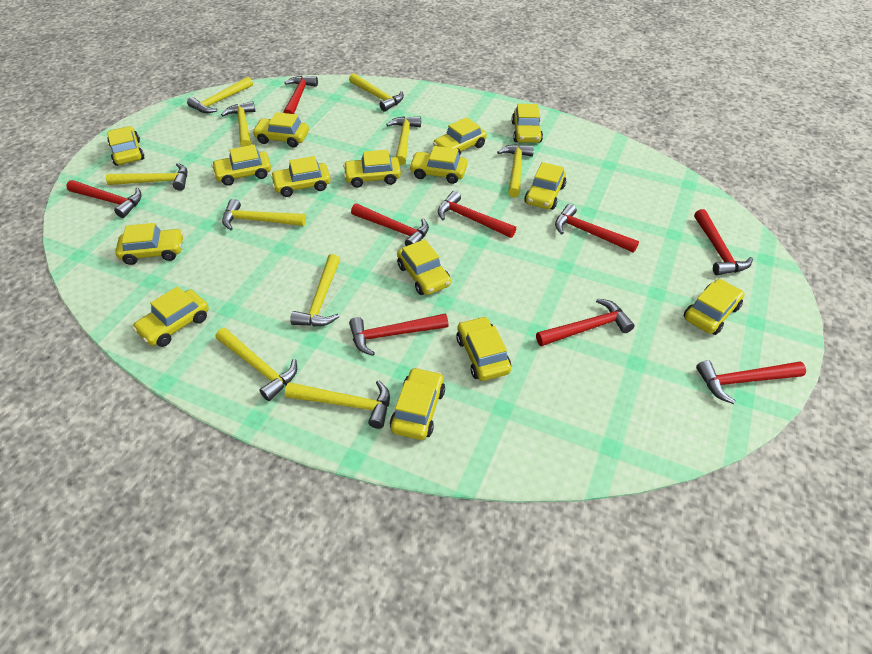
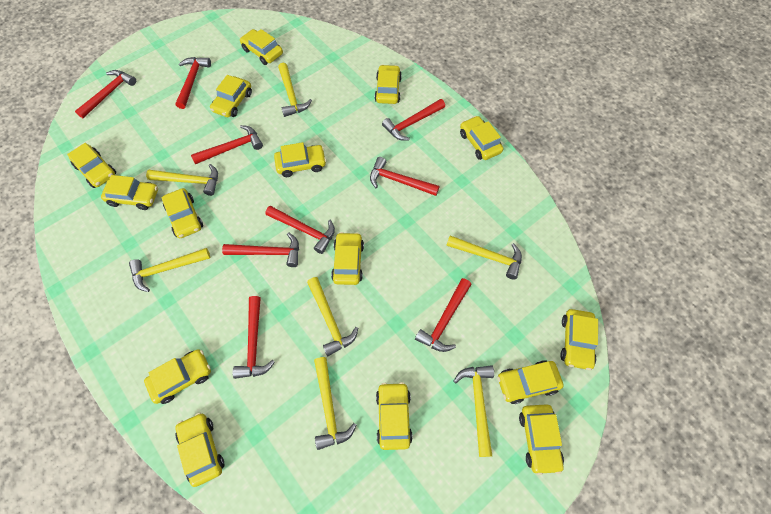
yellow hammer: 10 -> 7

